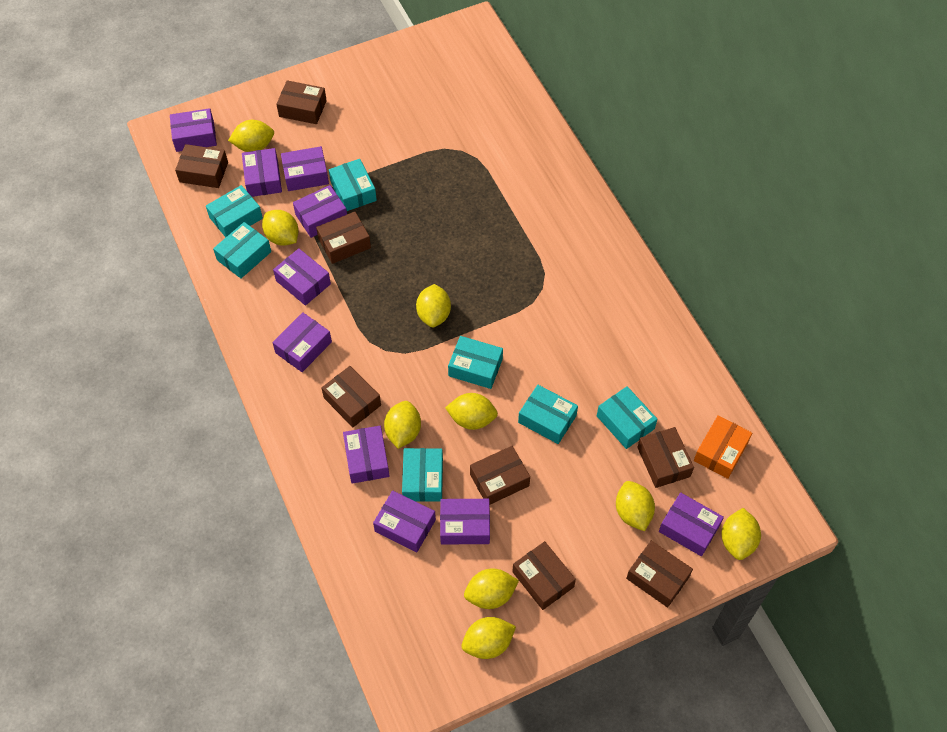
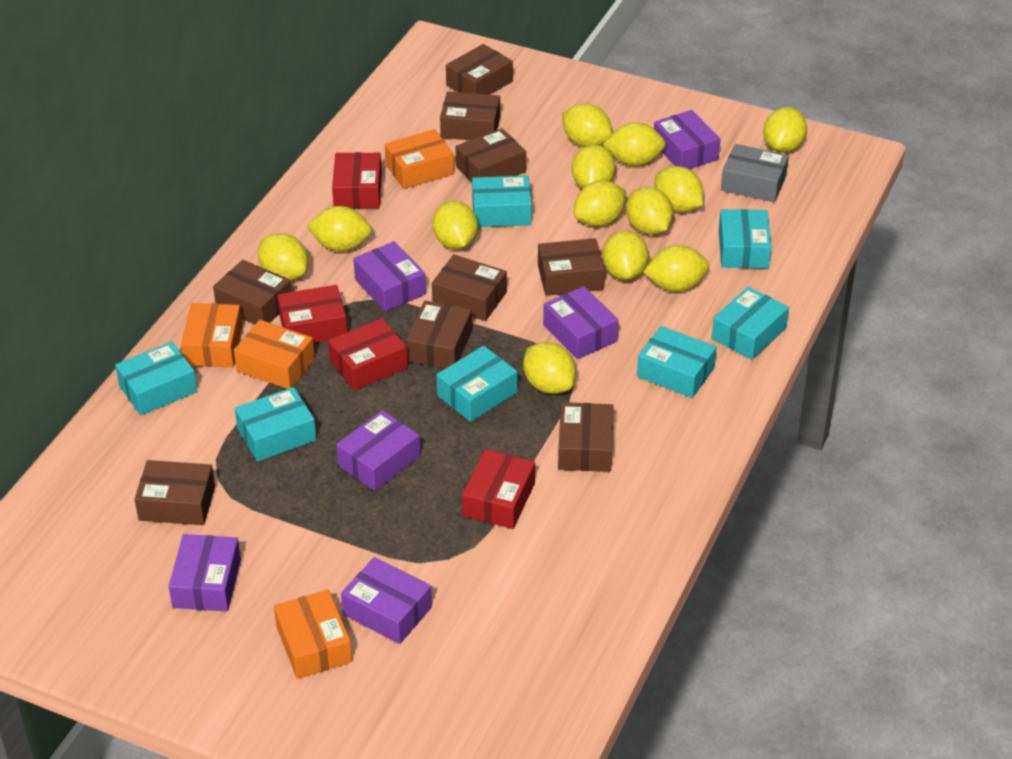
brown box: 8 -> 9
grey box: 0 -> 1
orange box: 1 -> 4
purple box: 10 -> 6
red box: 0 -> 4
yellow lemon: 9 -> 13

